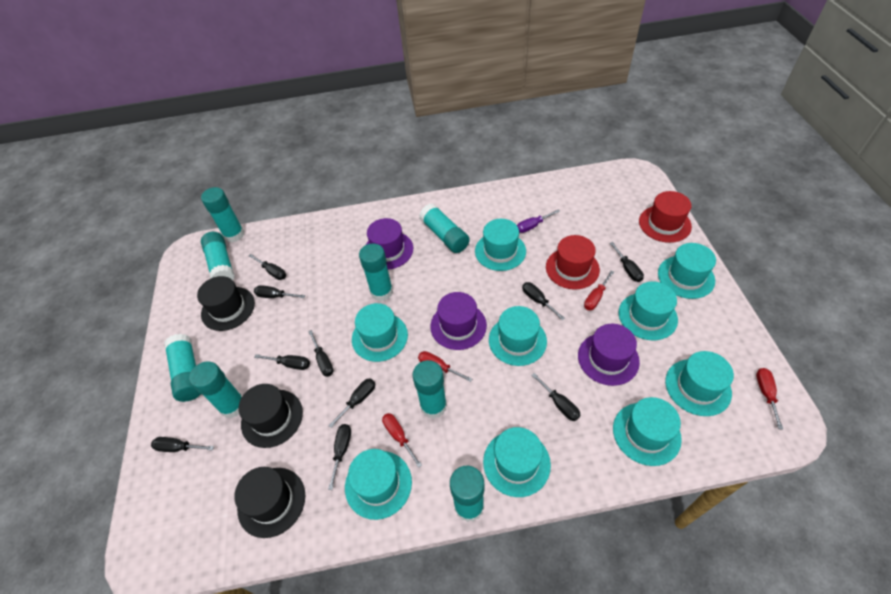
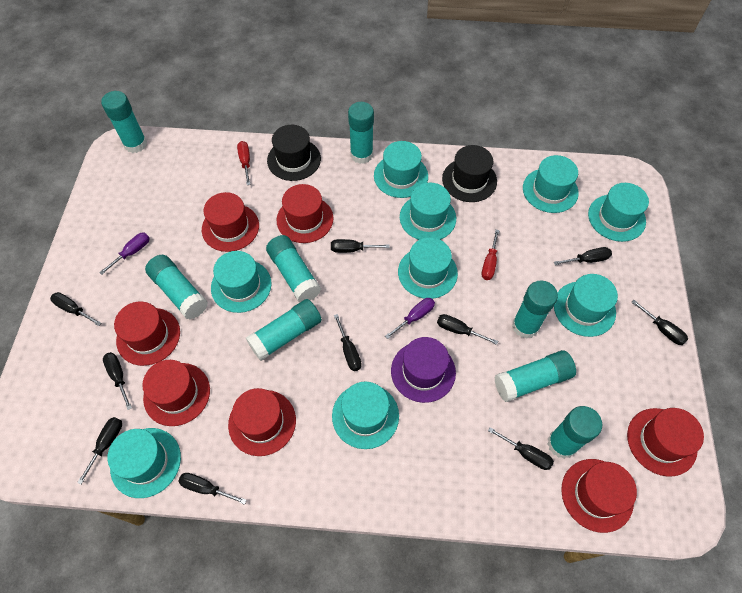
black hat: 3 -> 2
purple hat: 3 -> 1
purple screwdriver: 1 -> 2
red hat: 2 -> 7
red screwdriver: 4 -> 2

